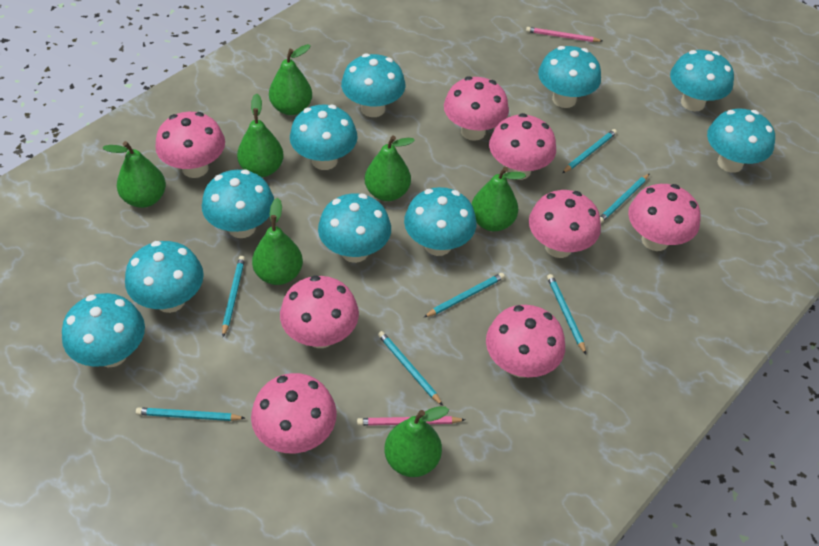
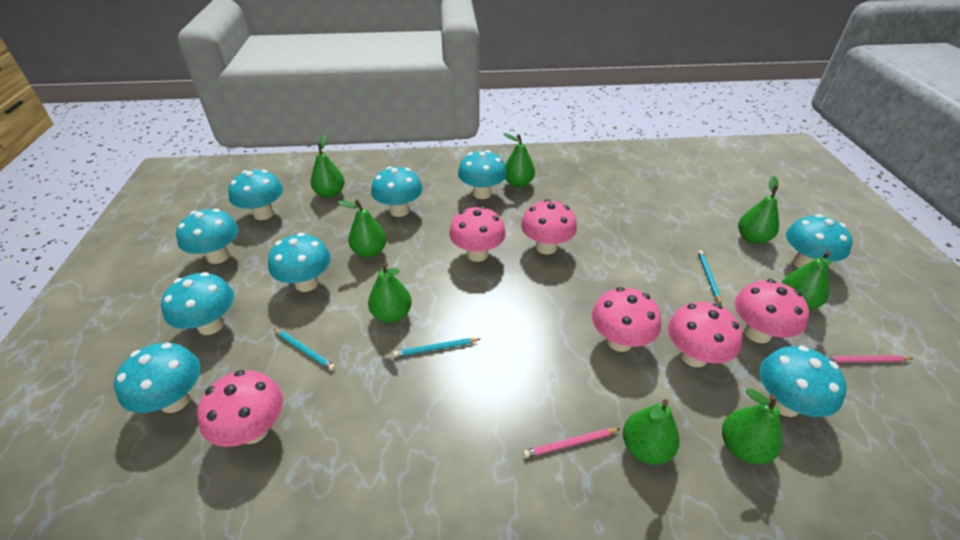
green pear: 7 -> 8
pink mushroom: 8 -> 6
turquoise mushroom: 10 -> 9
turquoise pencil: 7 -> 3

